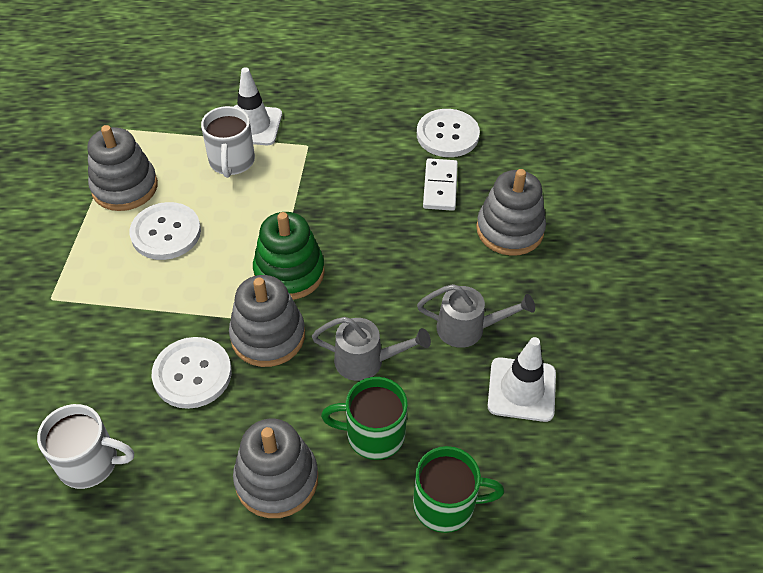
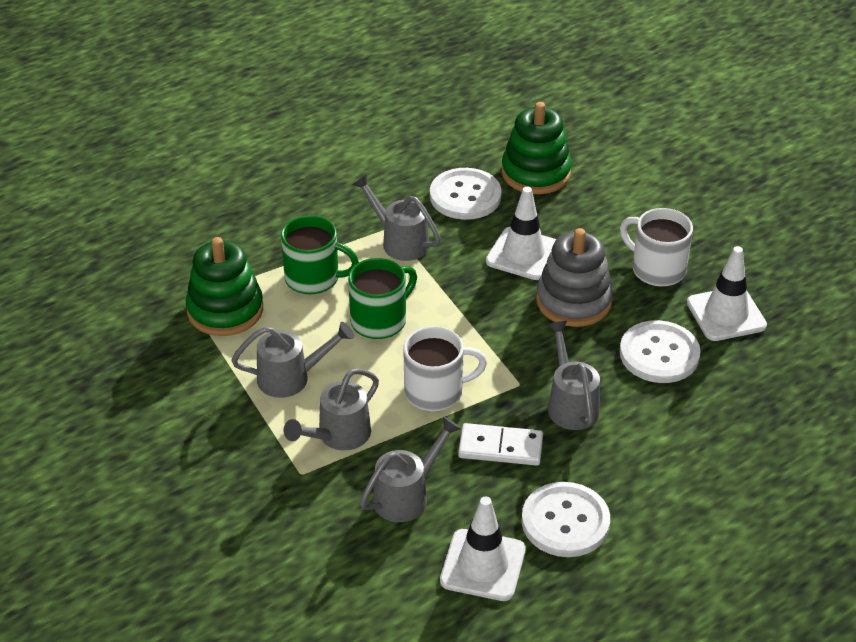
green stacking toy: 1 -> 2
grey stacking toy: 4 -> 1
grey watering can: 2 -> 5
white traffic cone: 2 -> 3

